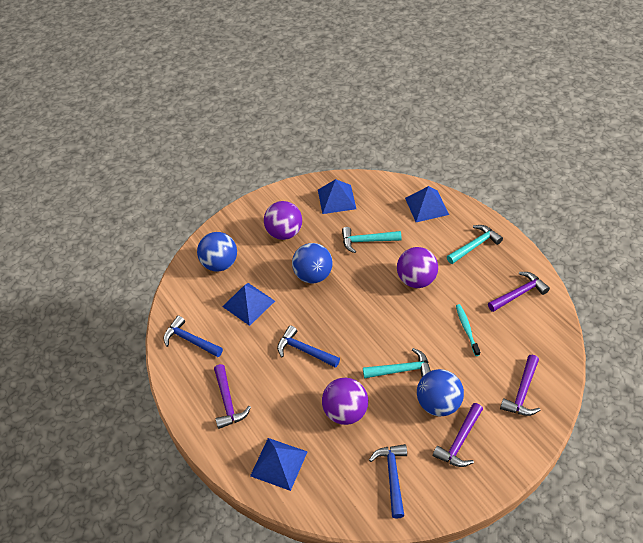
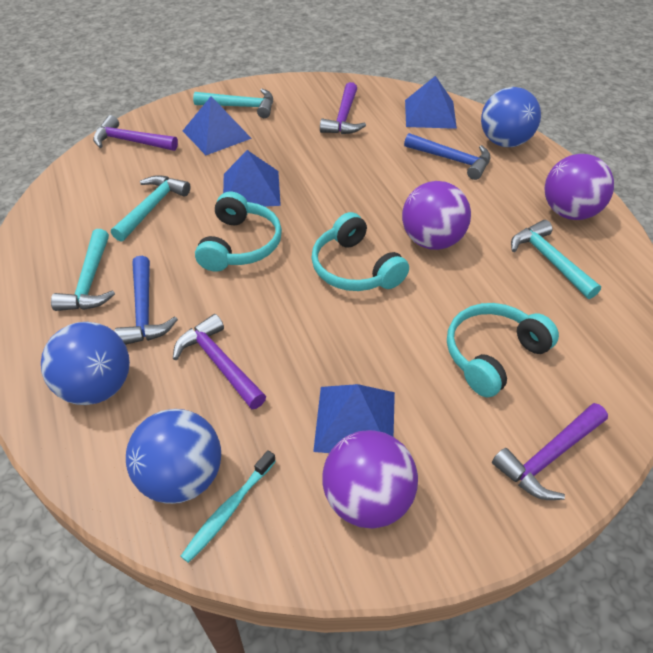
blue hammer: 3 -> 2
turquoise hammer: 3 -> 4
turquoise headphones: 0 -> 3

